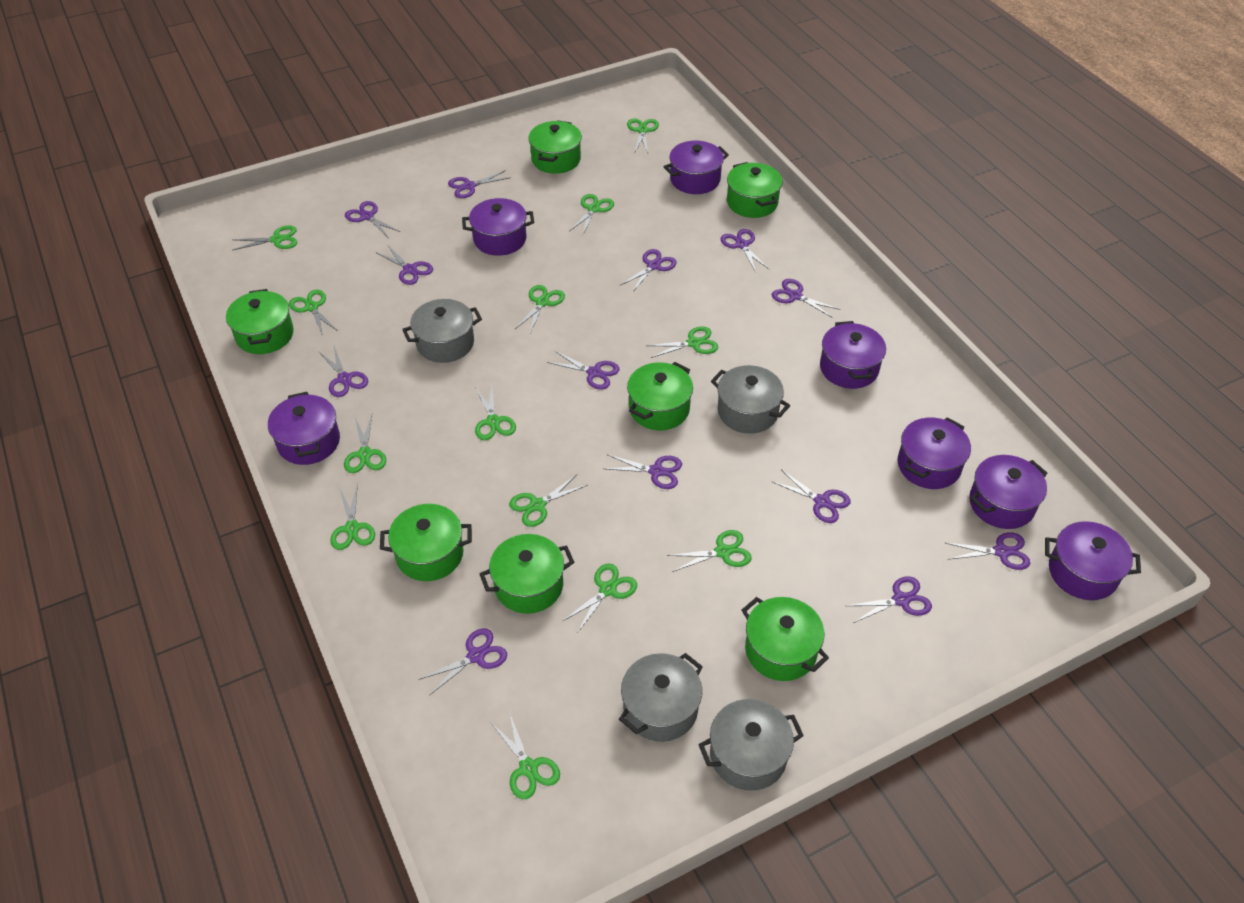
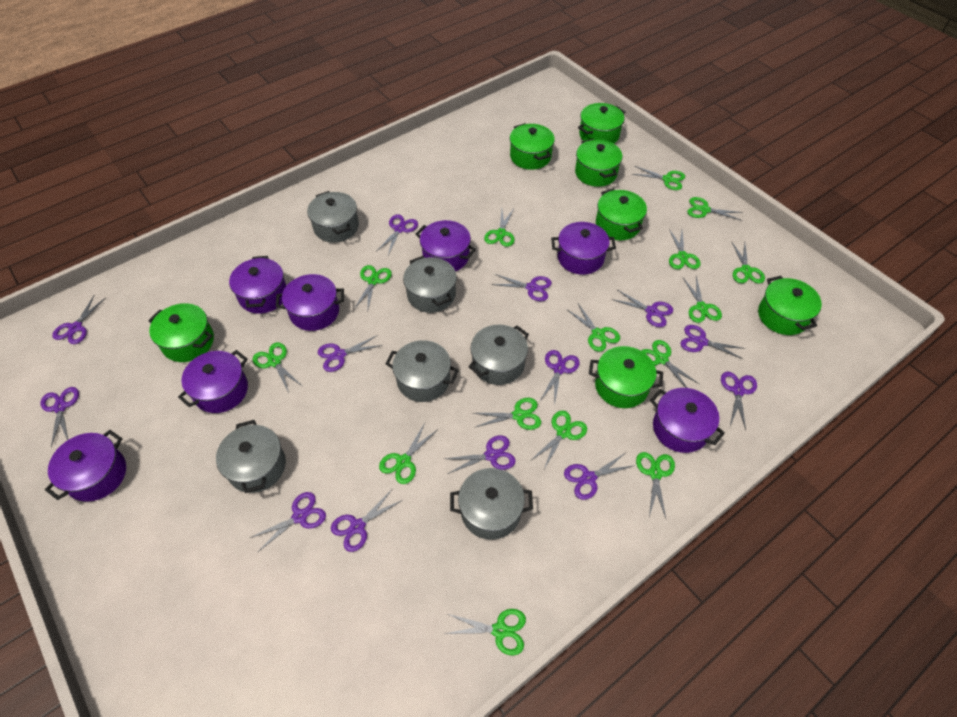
green scissors: 13 -> 15
grey pot: 4 -> 6

